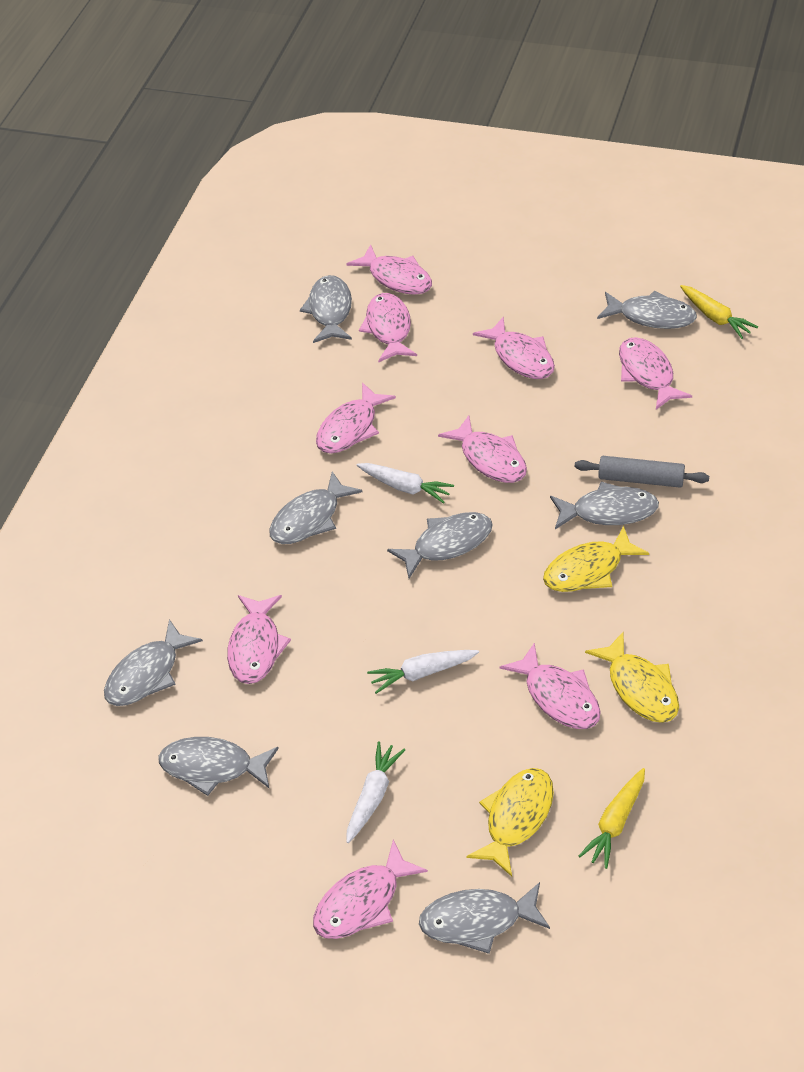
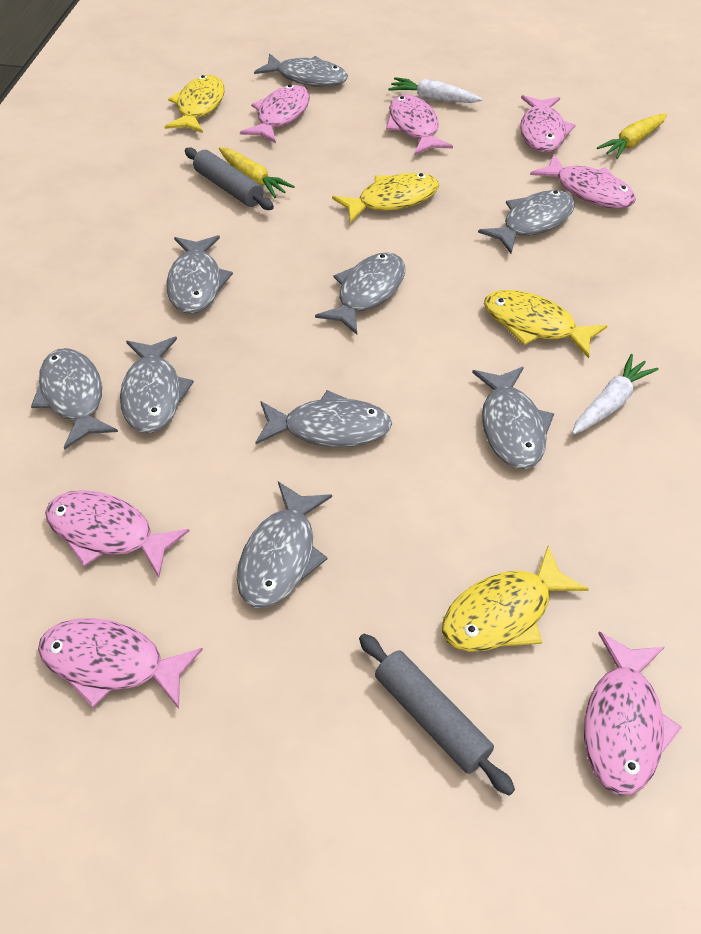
grey fish: 8 -> 9
grey rolling pin: 1 -> 2
pink fish: 9 -> 7
white carrot: 3 -> 2
yellow fish: 3 -> 4

